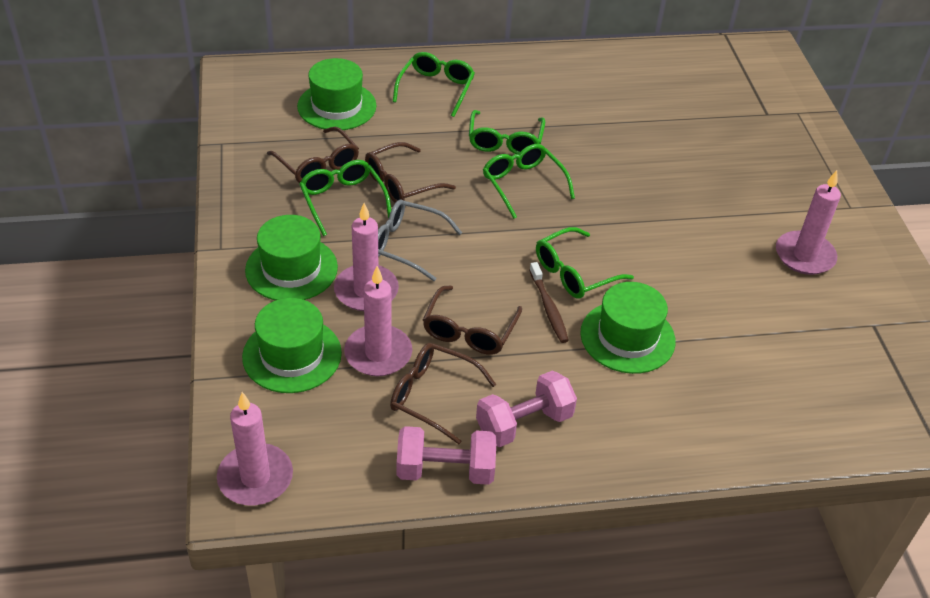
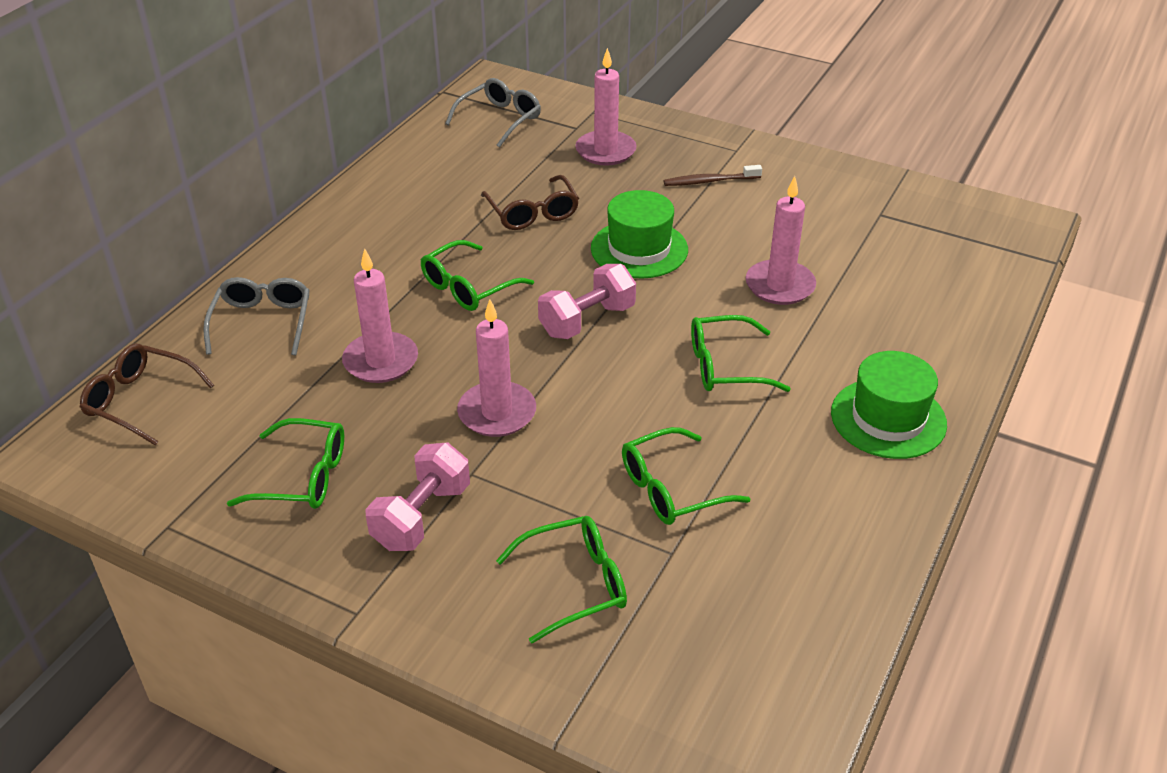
brown glasses: 4 -> 2
green hat: 4 -> 2
grey glasses: 1 -> 2

